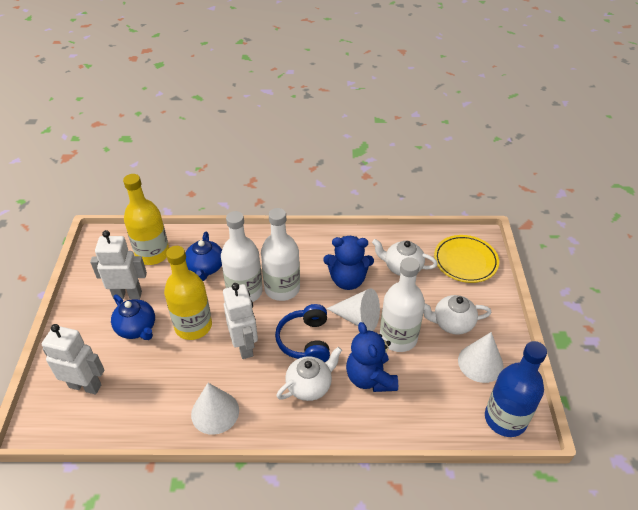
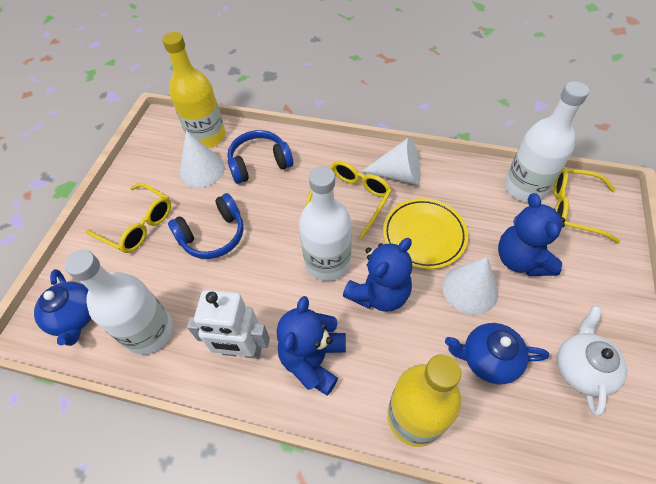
blue bottle: 1 -> 0
blue headphones: 1 -> 2
blue teddy bear: 2 -> 3
white robot: 3 -> 1
white teapot: 3 -> 1
yellow glasses: 0 -> 3

